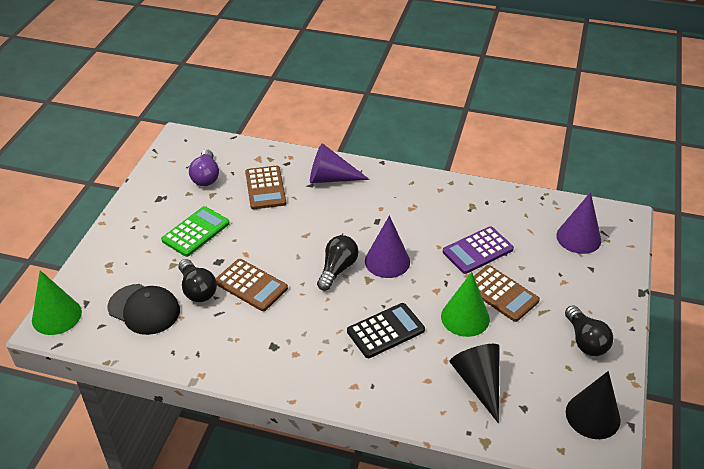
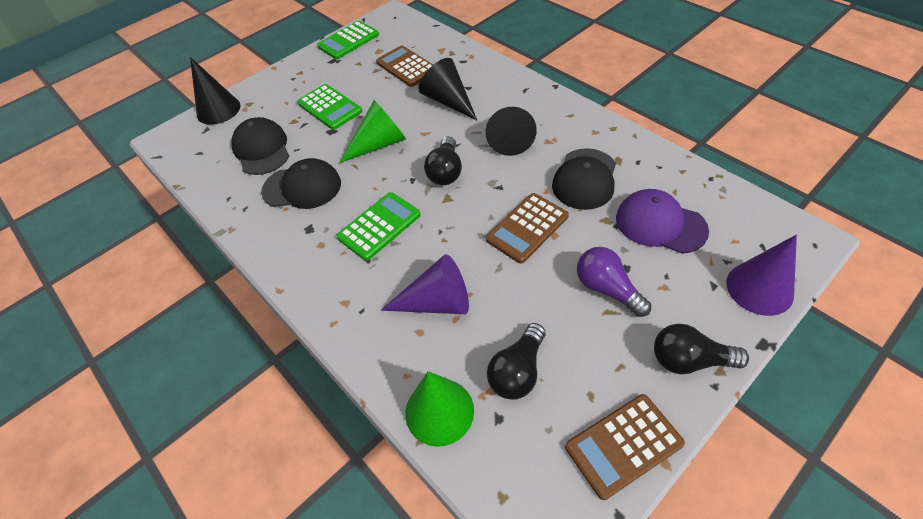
black calculator: 1 -> 0
black cap: 1 -> 3
black cone: 2 -> 3
green calculator: 1 -> 3
purple calculator: 1 -> 0
purple cap: 0 -> 1
purple cone: 3 -> 2

